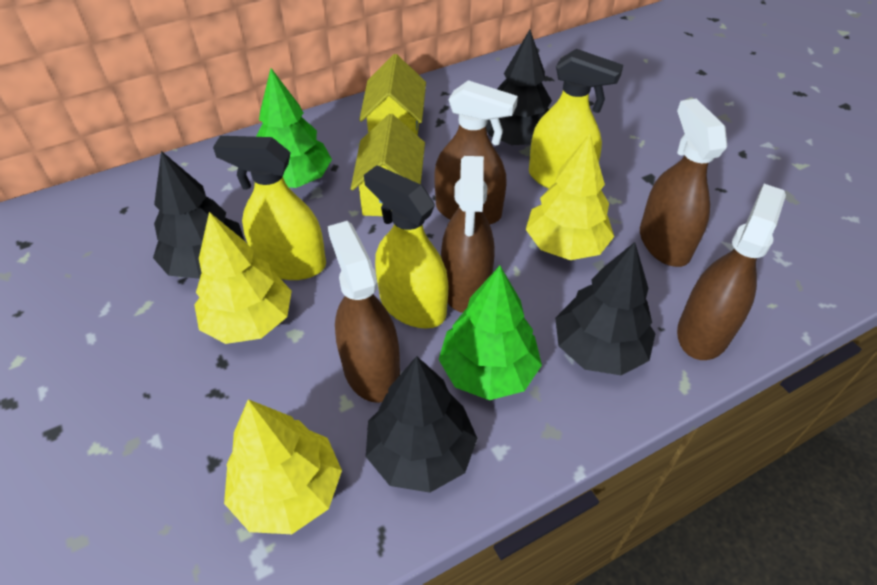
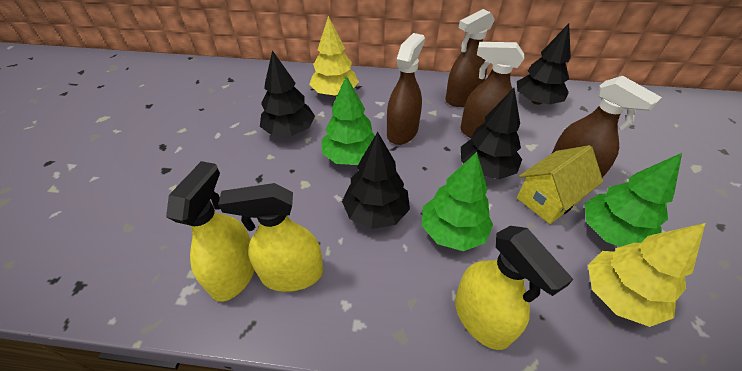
brown spray bottle: 5 -> 4
green tree: 2 -> 3
yellow house: 2 -> 1
yellow tree: 3 -> 2

